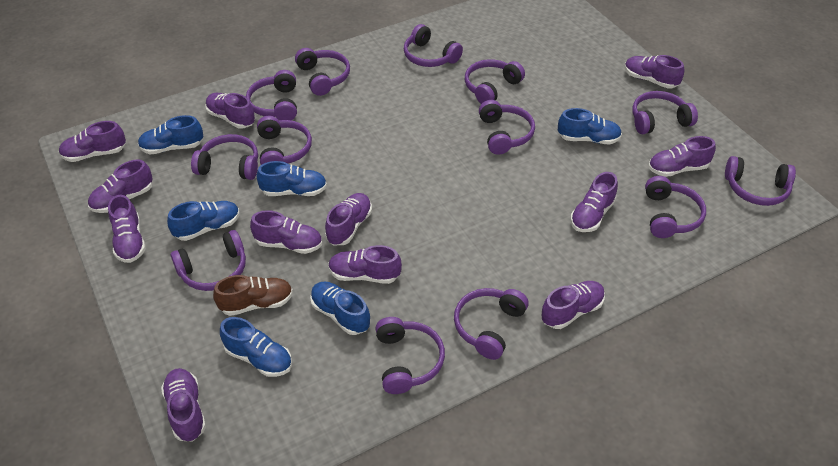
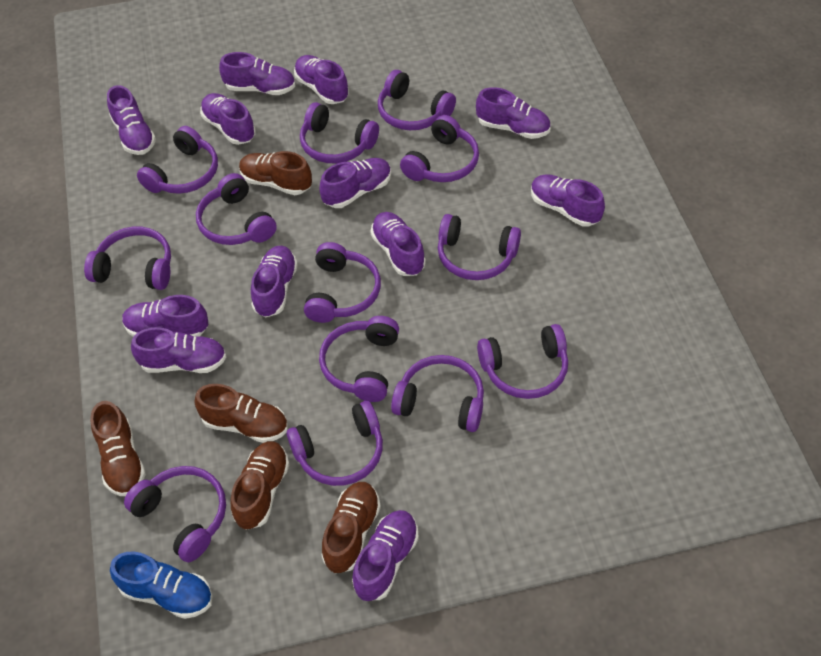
blue shoe: 6 -> 1
brown shoe: 1 -> 5

